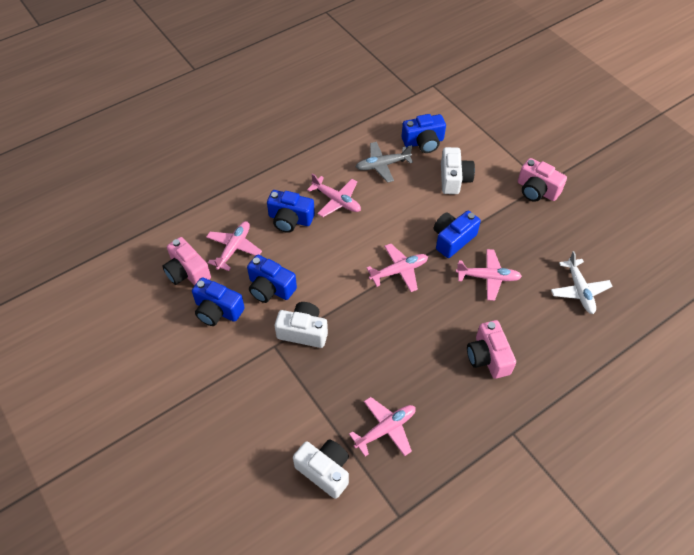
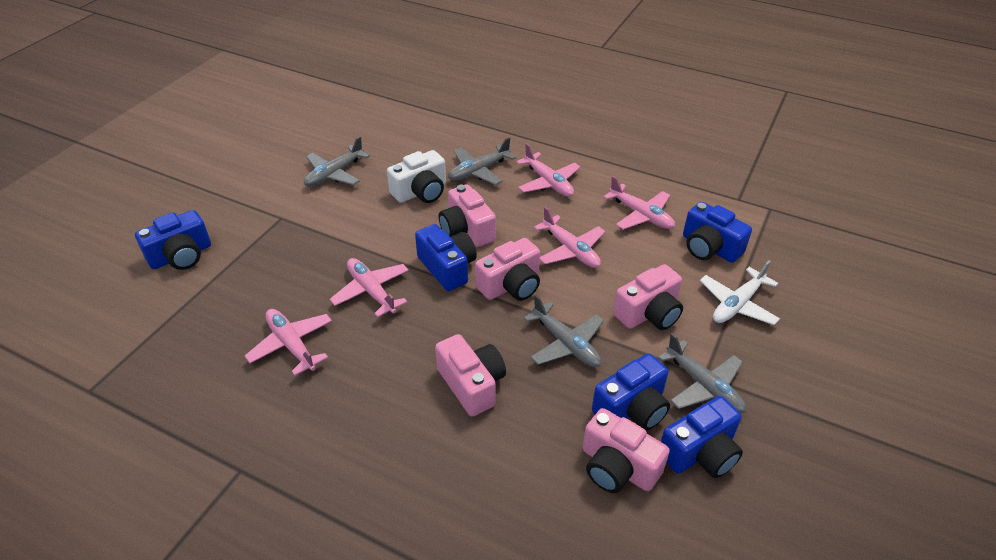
grey plane: 1 -> 4
pink camera: 3 -> 5
white camera: 3 -> 1

